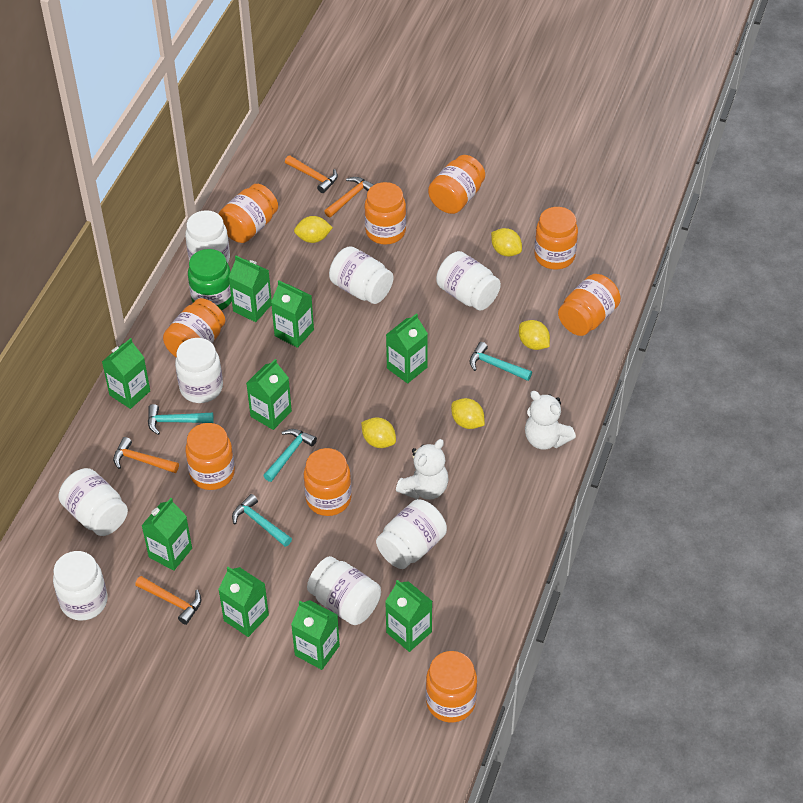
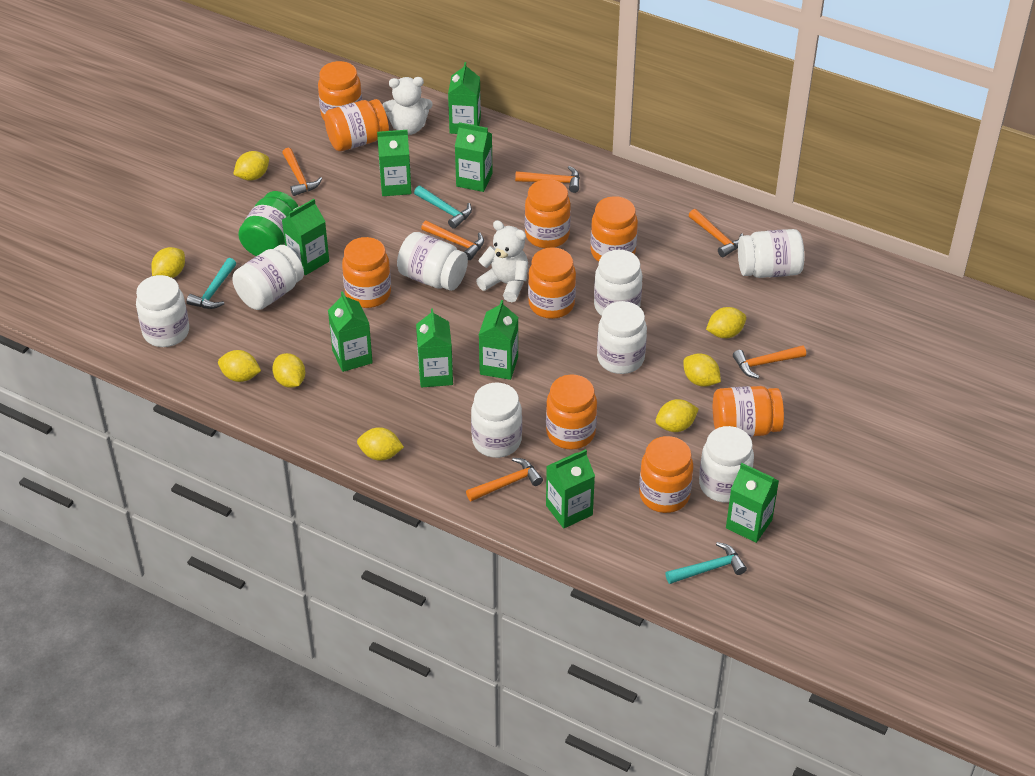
orange hammer: 4 -> 6
turquoise hammer: 4 -> 3
yellow lemon: 5 -> 8

